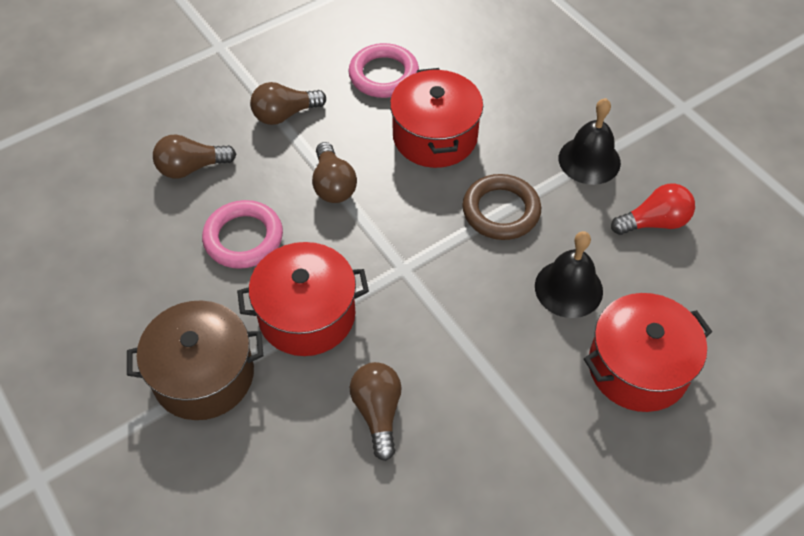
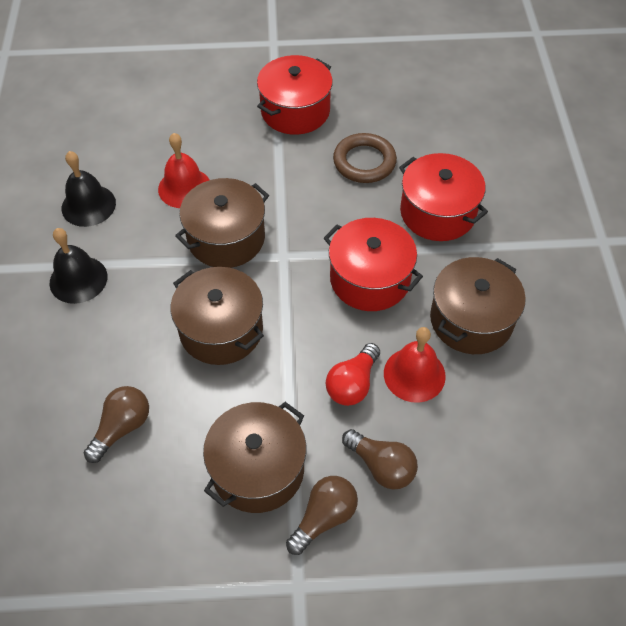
brown light bulb: 4 -> 3
brown pot: 1 -> 4
pink ring: 2 -> 0
red bell: 0 -> 2

